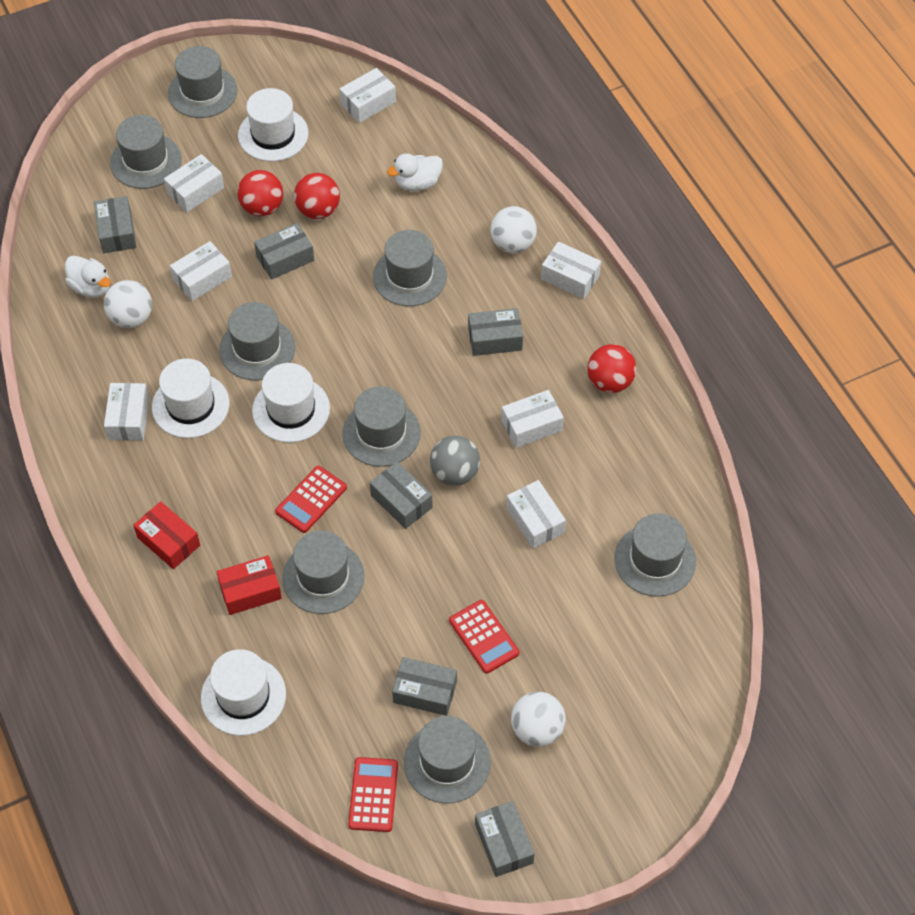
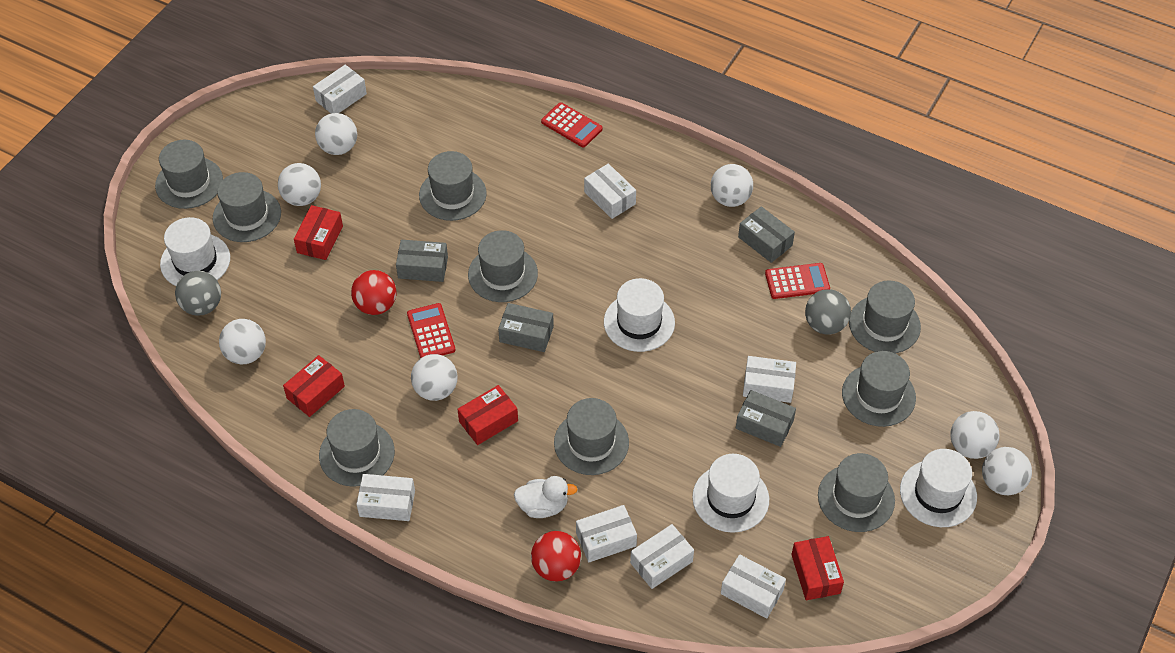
grey ball: 1 -> 2
grey box: 6 -> 4
grey hat: 8 -> 9
red ball: 3 -> 2
red box: 2 -> 4
white ball: 3 -> 7
white duck: 2 -> 1

